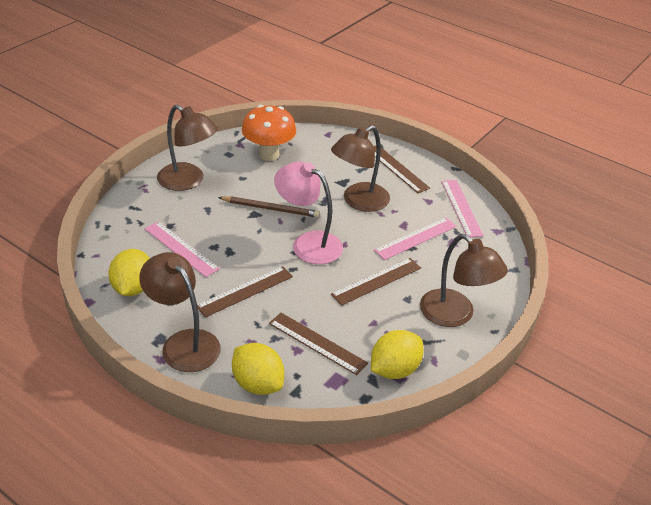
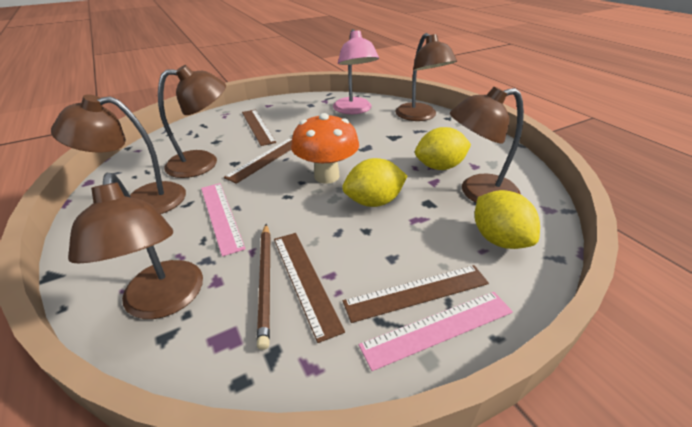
brown lamp: 4 -> 5
pink ruler: 3 -> 2

